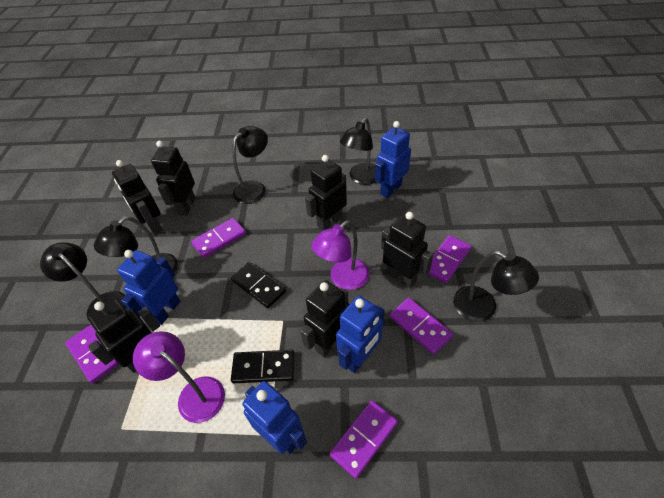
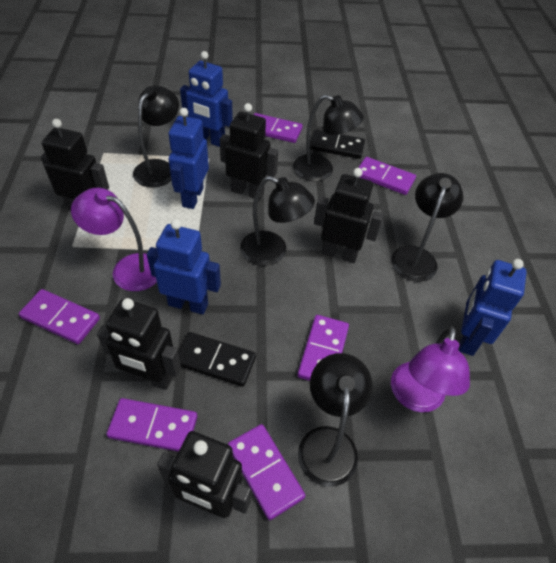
black robot: 6 -> 5
purple domino: 5 -> 6

